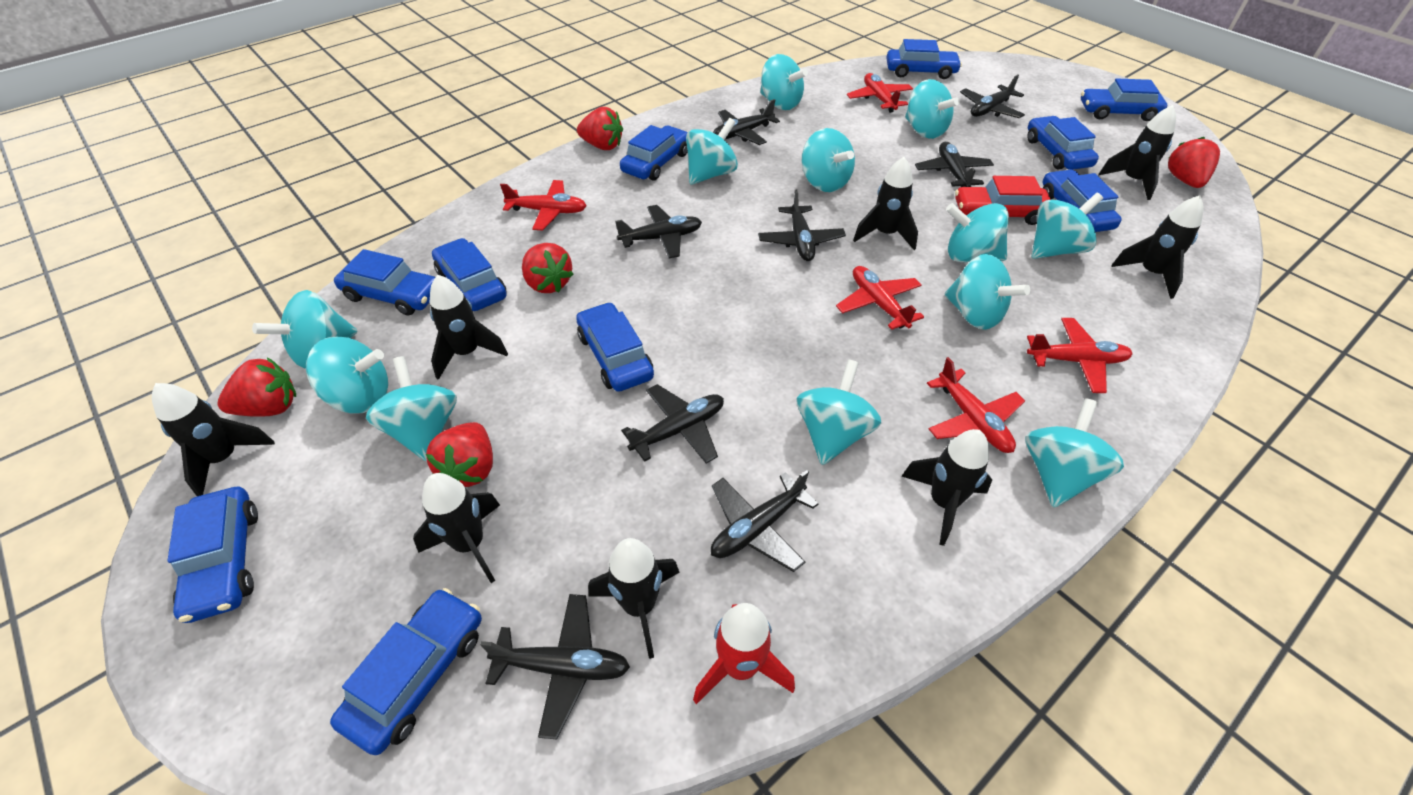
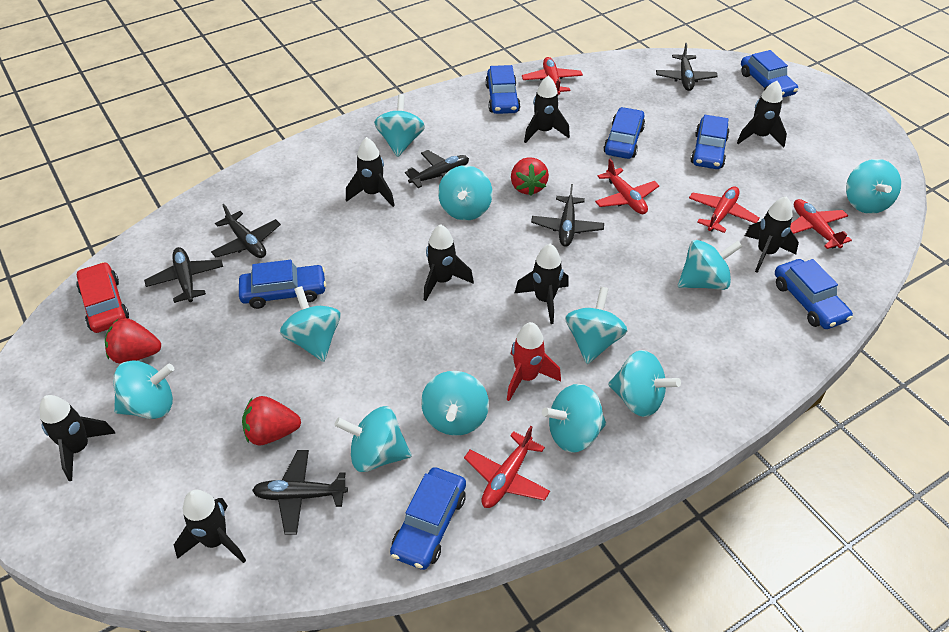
black plane: 8 -> 6
blue car: 10 -> 7
red strawberry: 5 -> 3
turquoise spinning top: 12 -> 11

